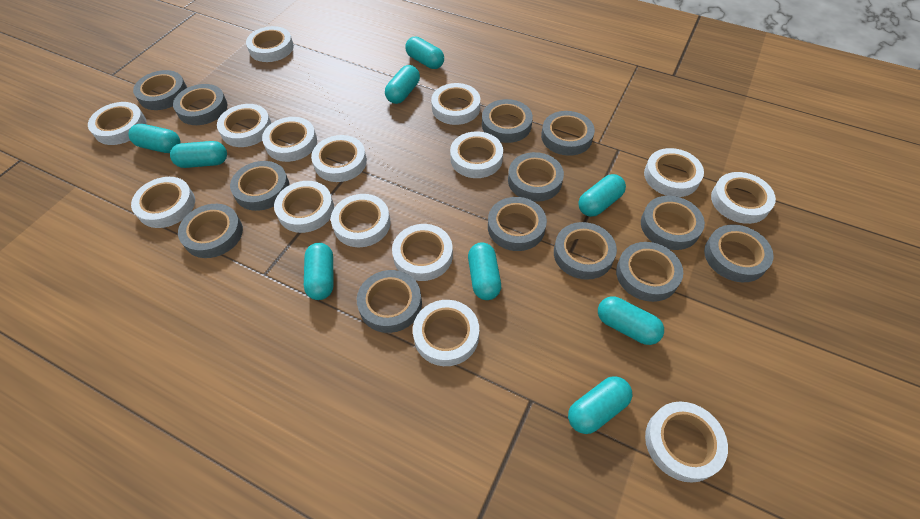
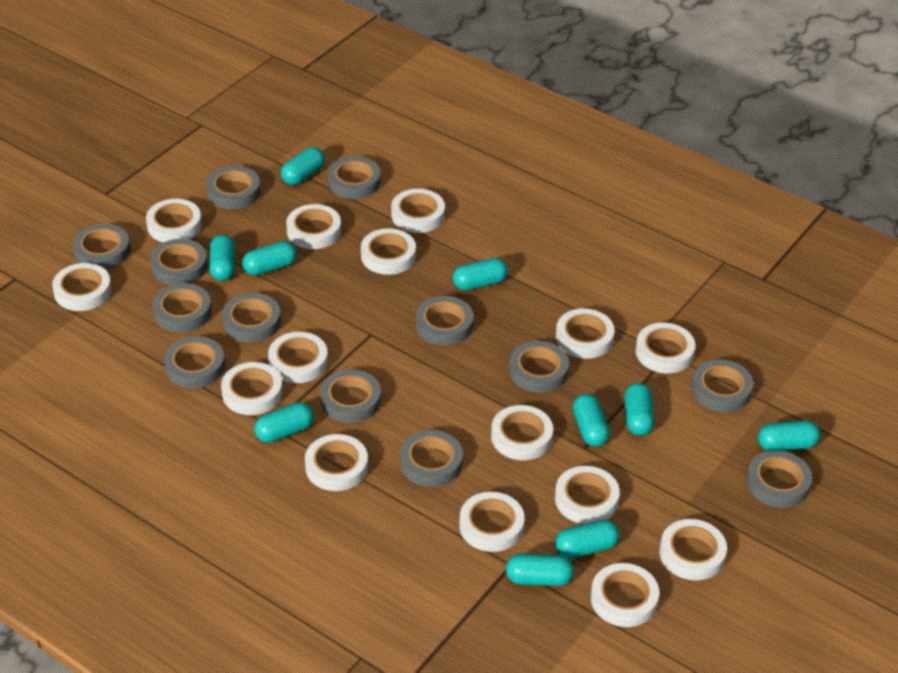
turquoise capsule: 9 -> 10

